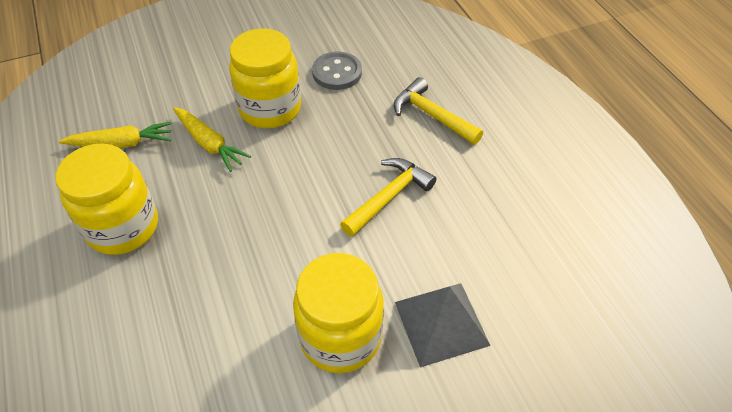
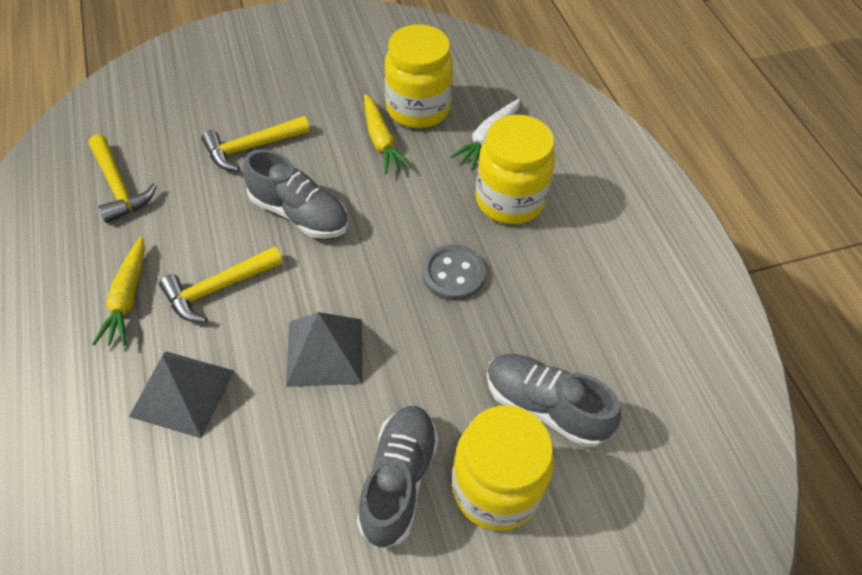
grey pyramid: 1 -> 2
grey shoe: 0 -> 3
white carrot: 0 -> 1
yellow hammer: 2 -> 3

